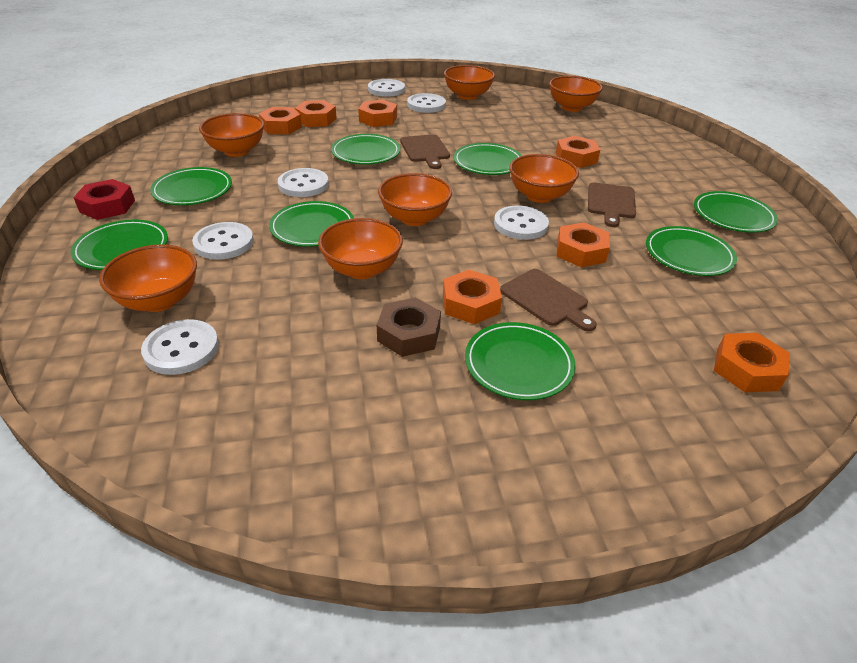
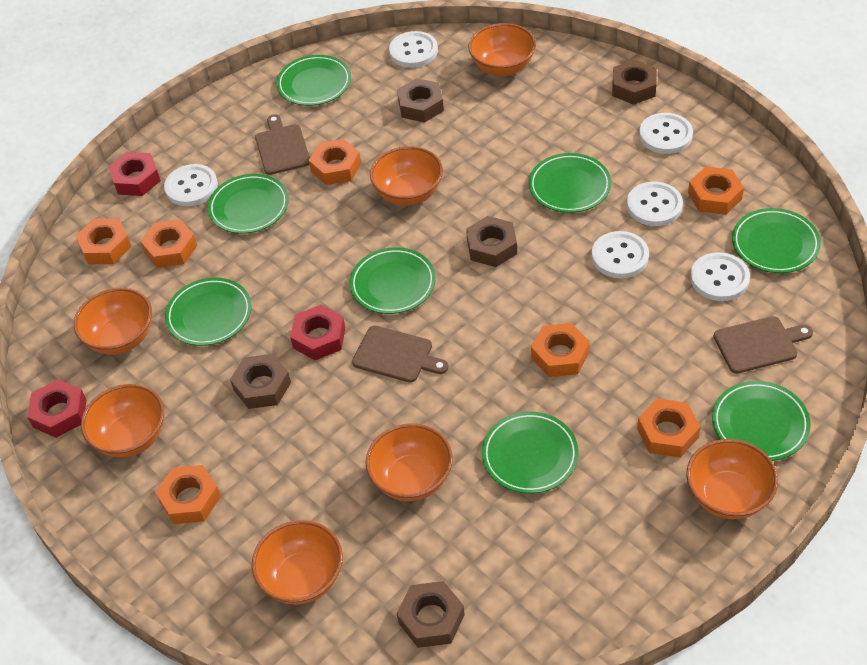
brown nut: 1 -> 5
red nut: 1 -> 3

